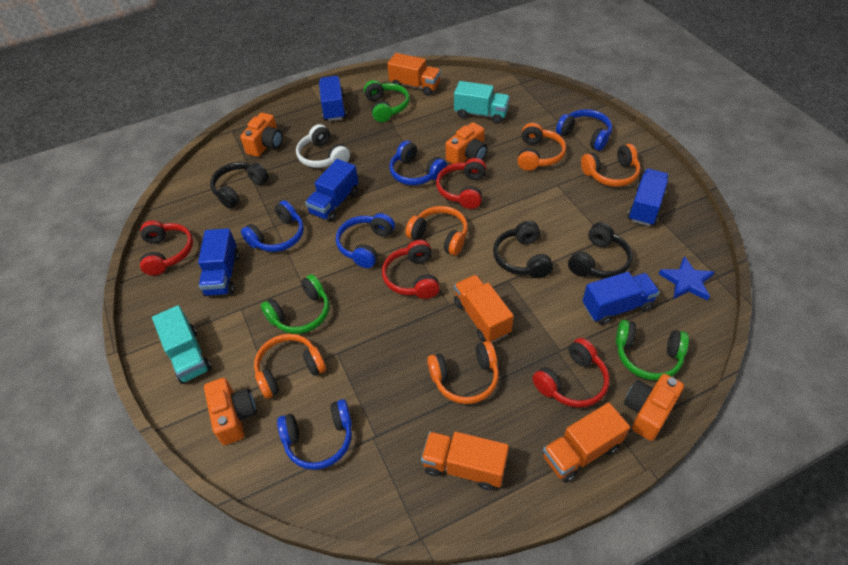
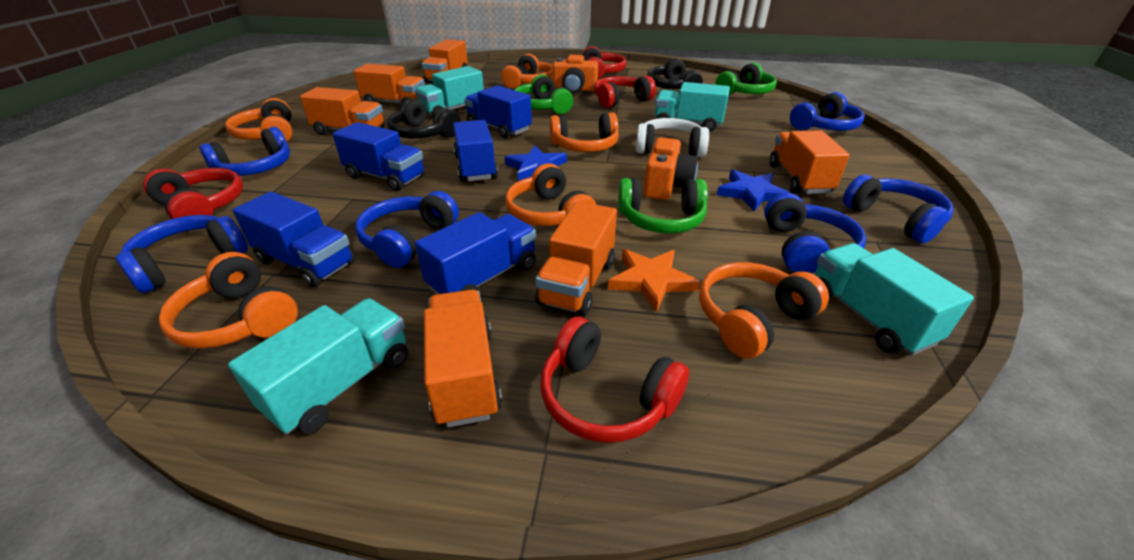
black headphones: 3 -> 2
blue headphones: 5 -> 6
blue star: 1 -> 2
orange camera: 4 -> 2
orange headphones: 5 -> 6
orange star: 0 -> 1
orange truck: 4 -> 6
turquoise truck: 2 -> 4

